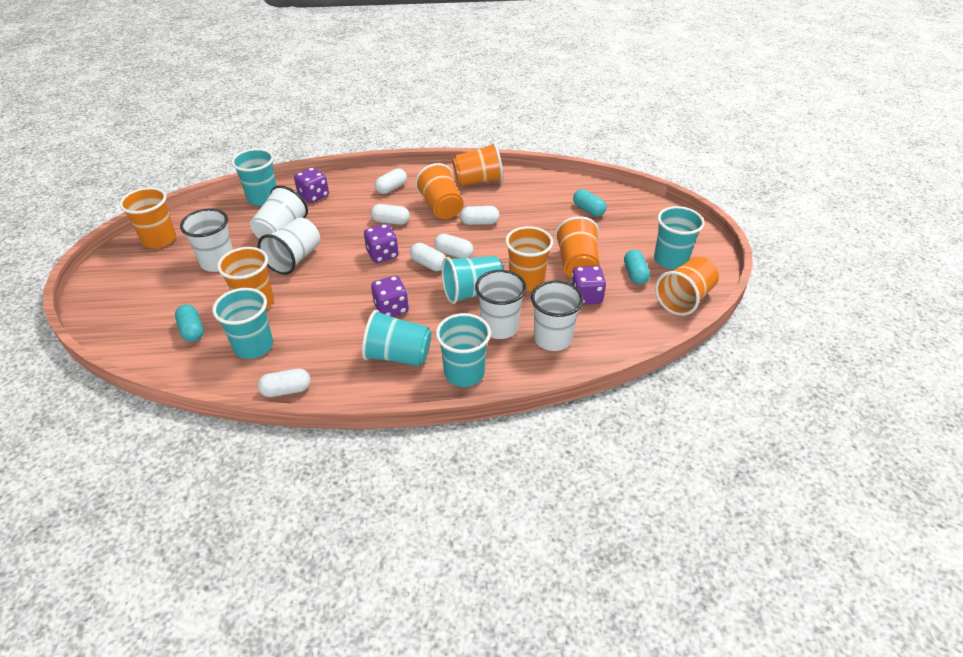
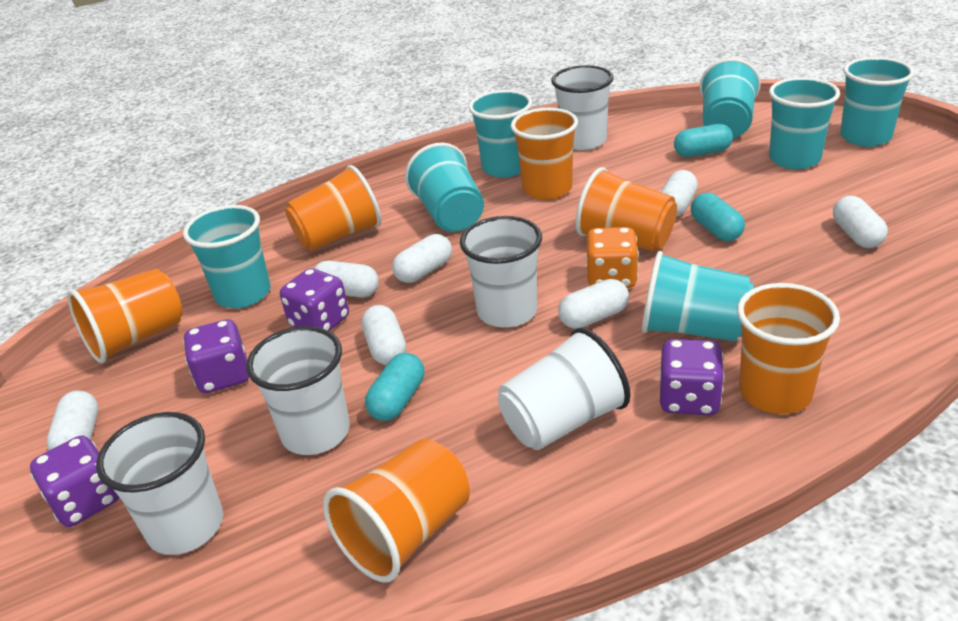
orange cup: 7 -> 6
orange dice: 0 -> 1
turquoise cup: 6 -> 7
white capsule: 6 -> 7

